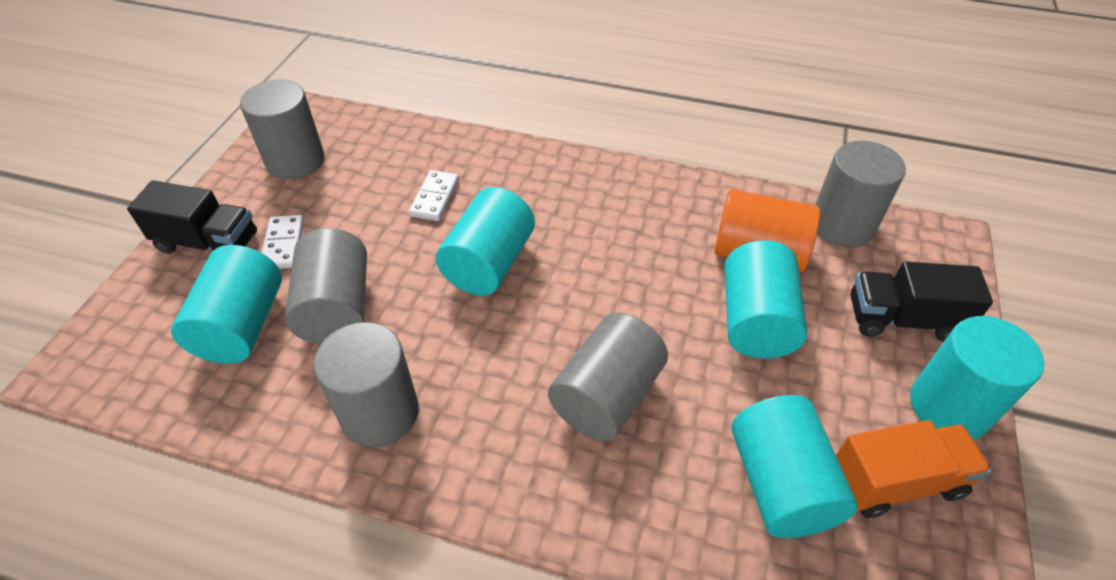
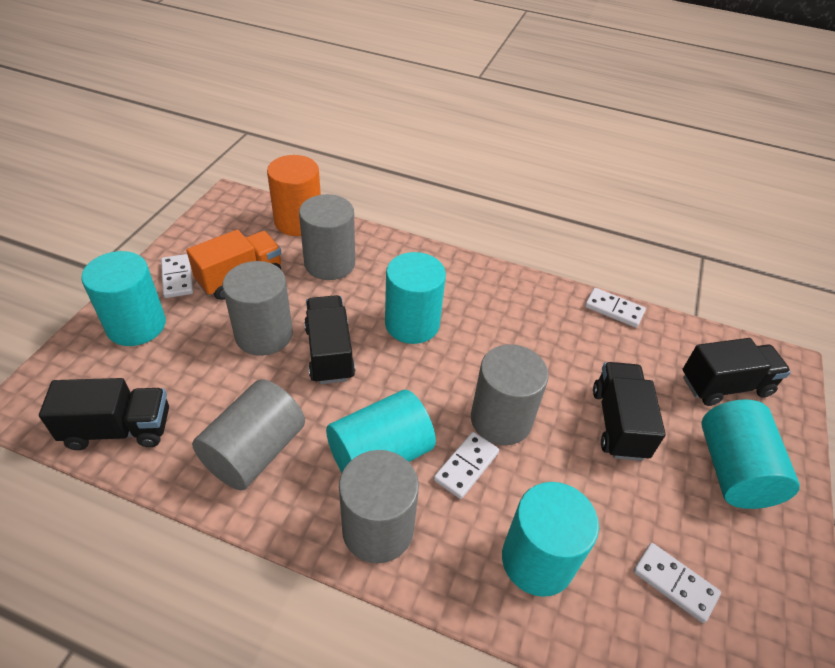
black truck: 2 -> 4
white domino: 2 -> 4

